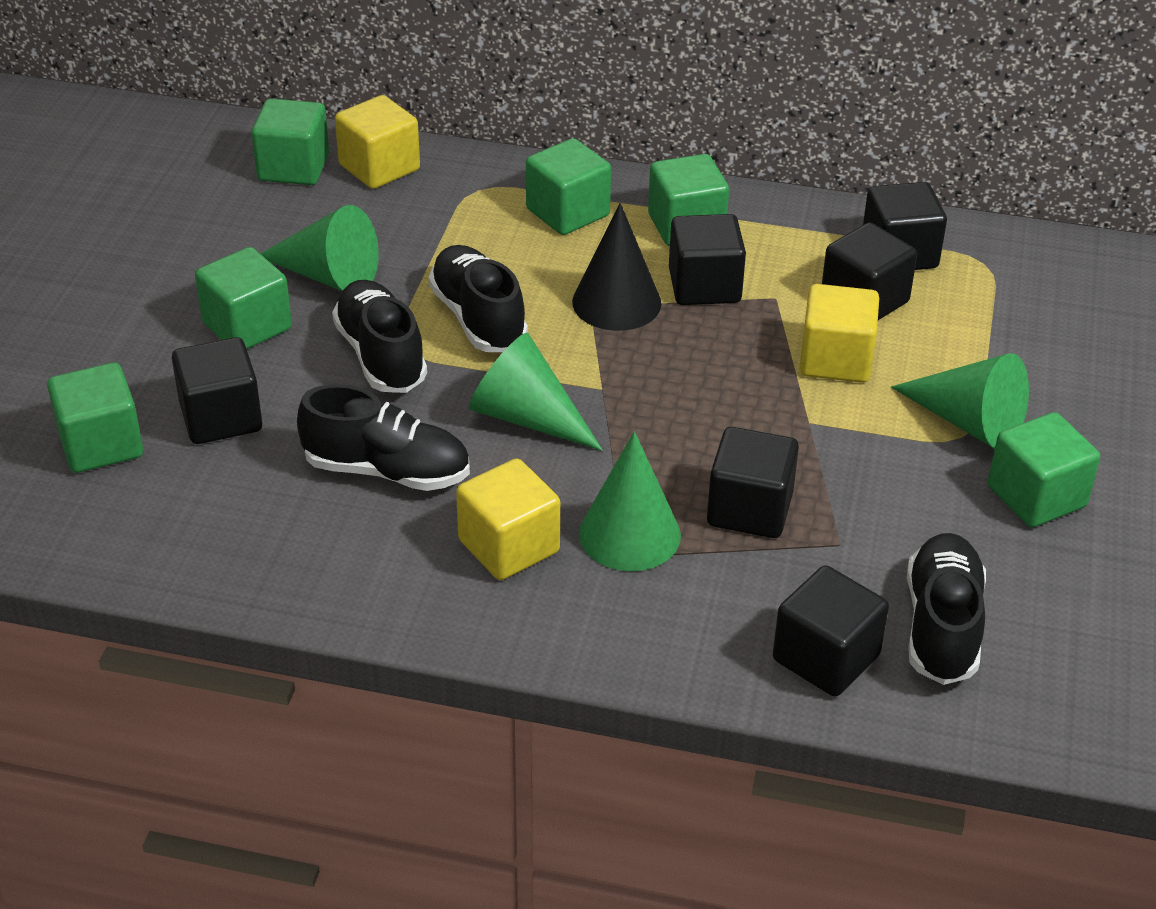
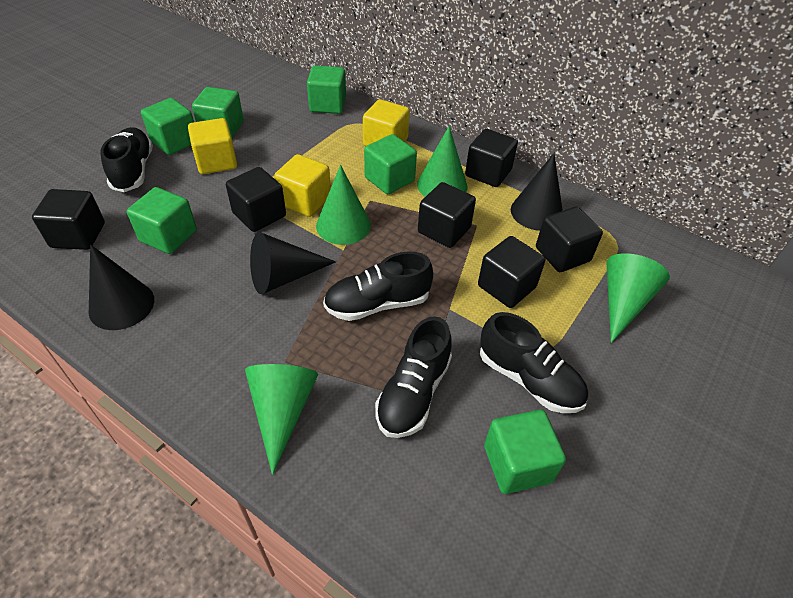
black cone: 1 -> 3

